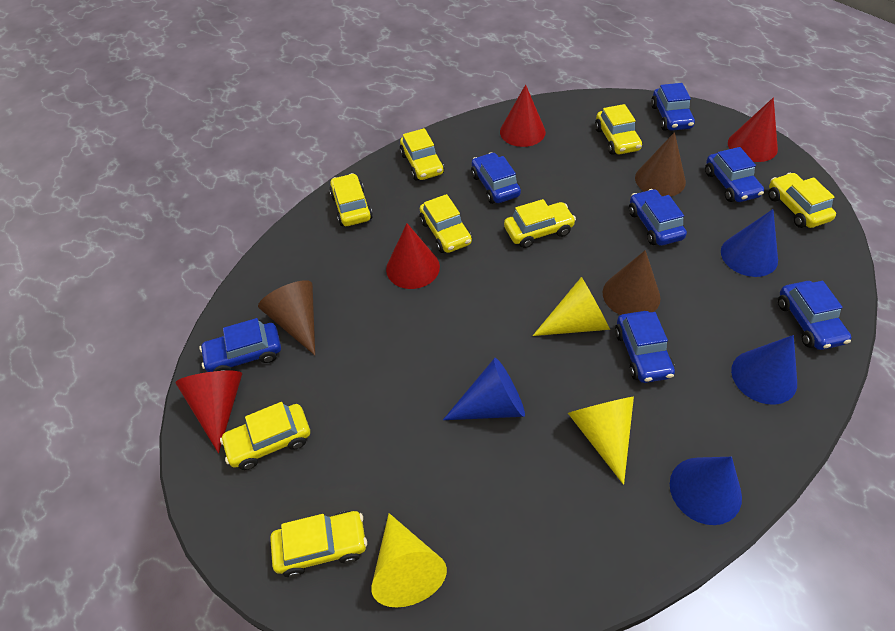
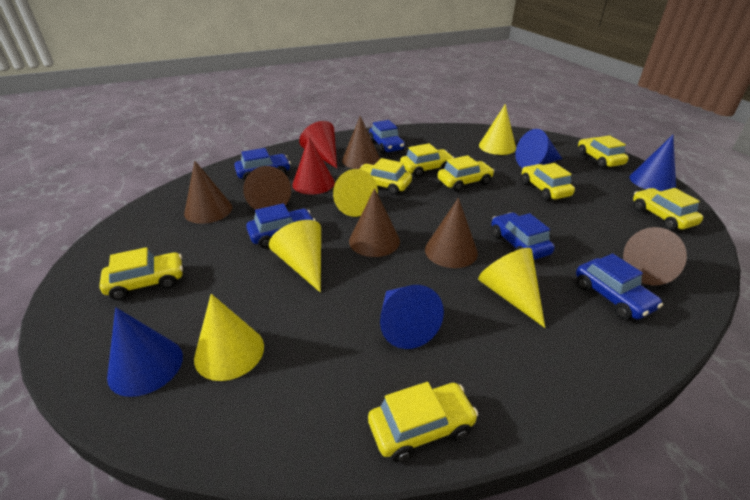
blue car: 7 -> 5
brown cone: 3 -> 6
red cone: 4 -> 2
yellow cone: 3 -> 5

